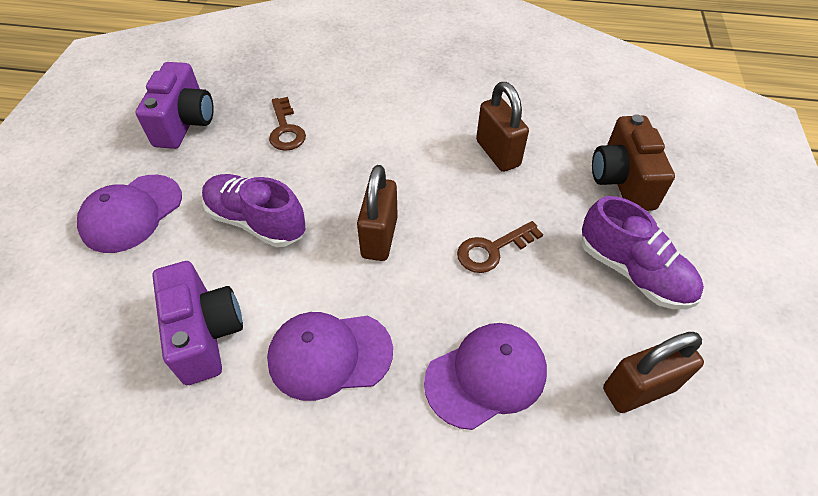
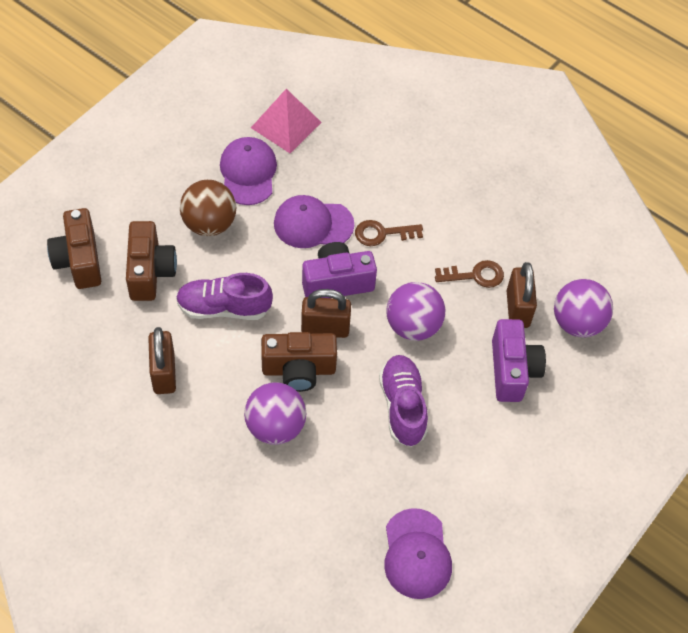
brown ball: 0 -> 1
brown camera: 1 -> 3
pink pyramid: 0 -> 1
purple ball: 0 -> 3

